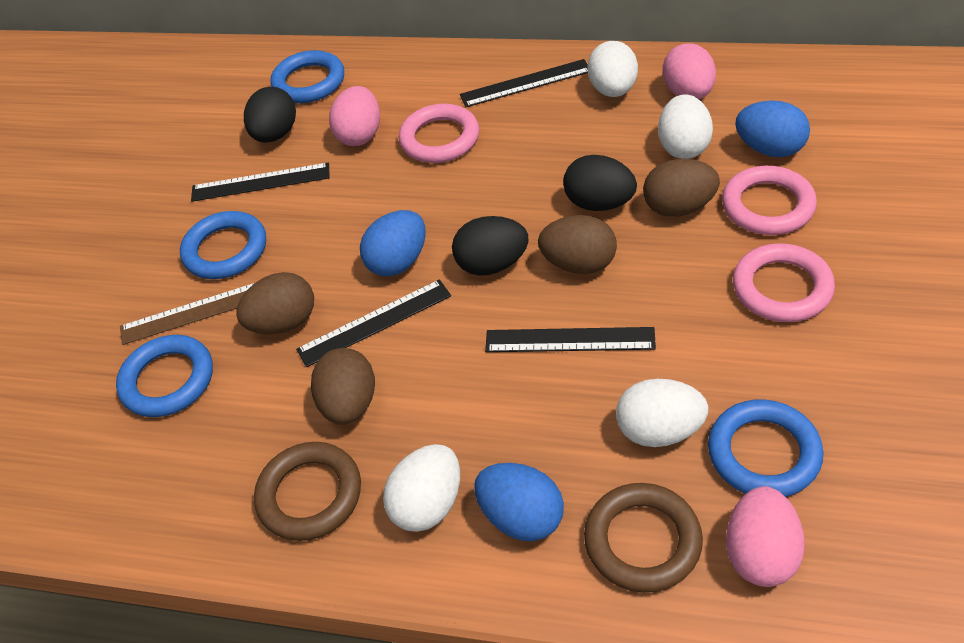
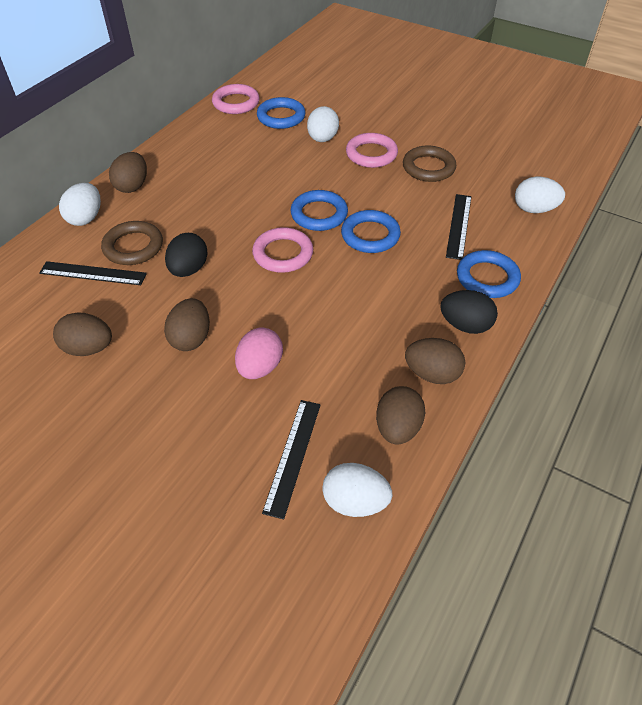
black egg: 3 -> 2
black ruler: 4 -> 3
blue egg: 3 -> 0
brown egg: 4 -> 5
brown ruler: 1 -> 0
pink egg: 3 -> 1

